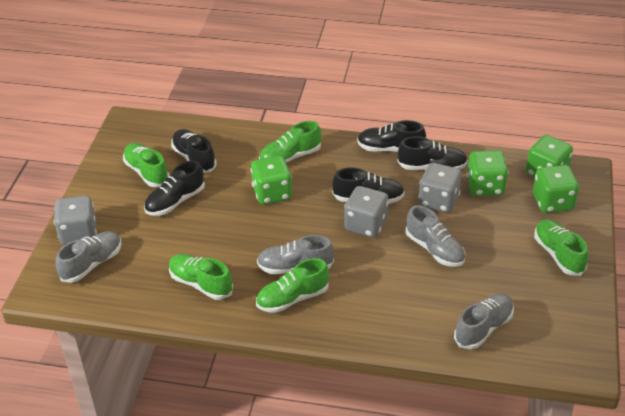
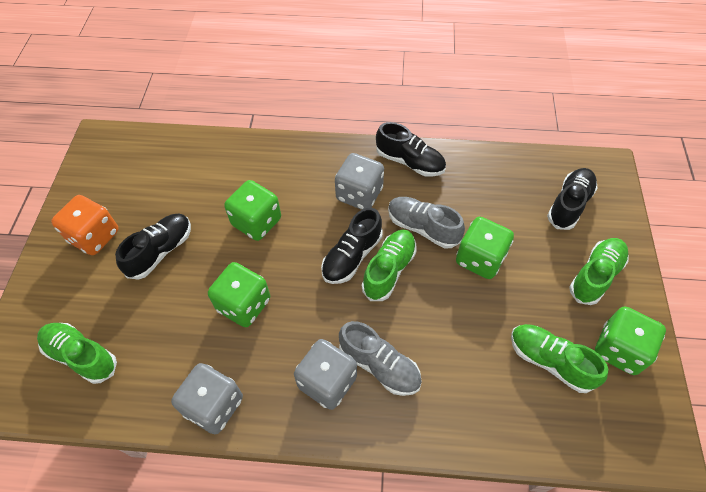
black shoe: 5 -> 4
green shoe: 5 -> 4
grey shoe: 4 -> 2
orange dice: 0 -> 1

